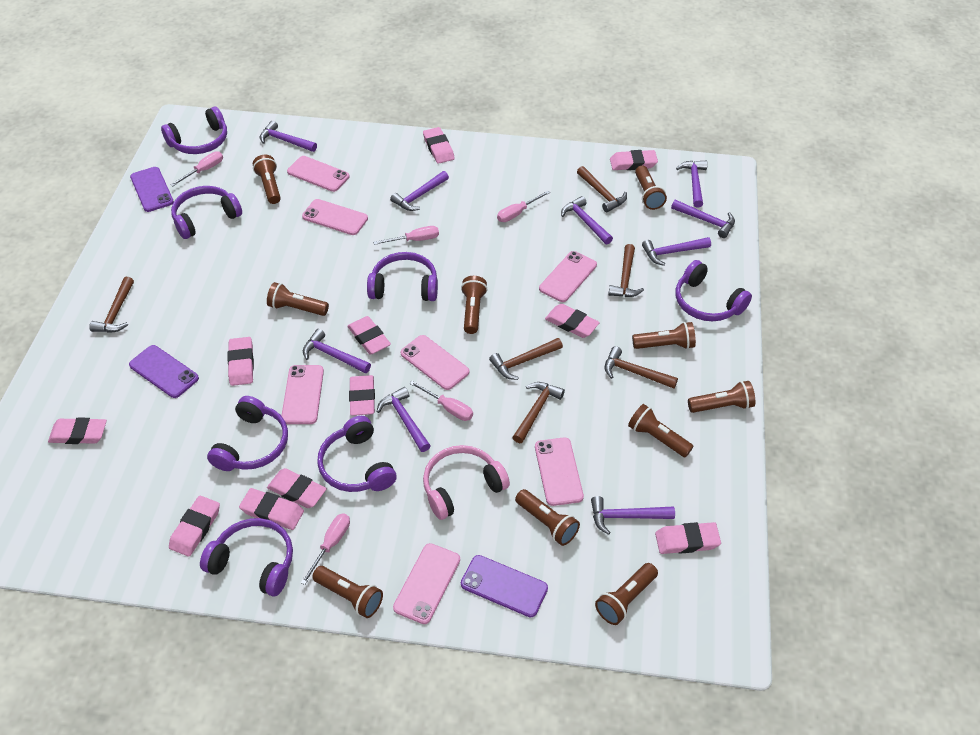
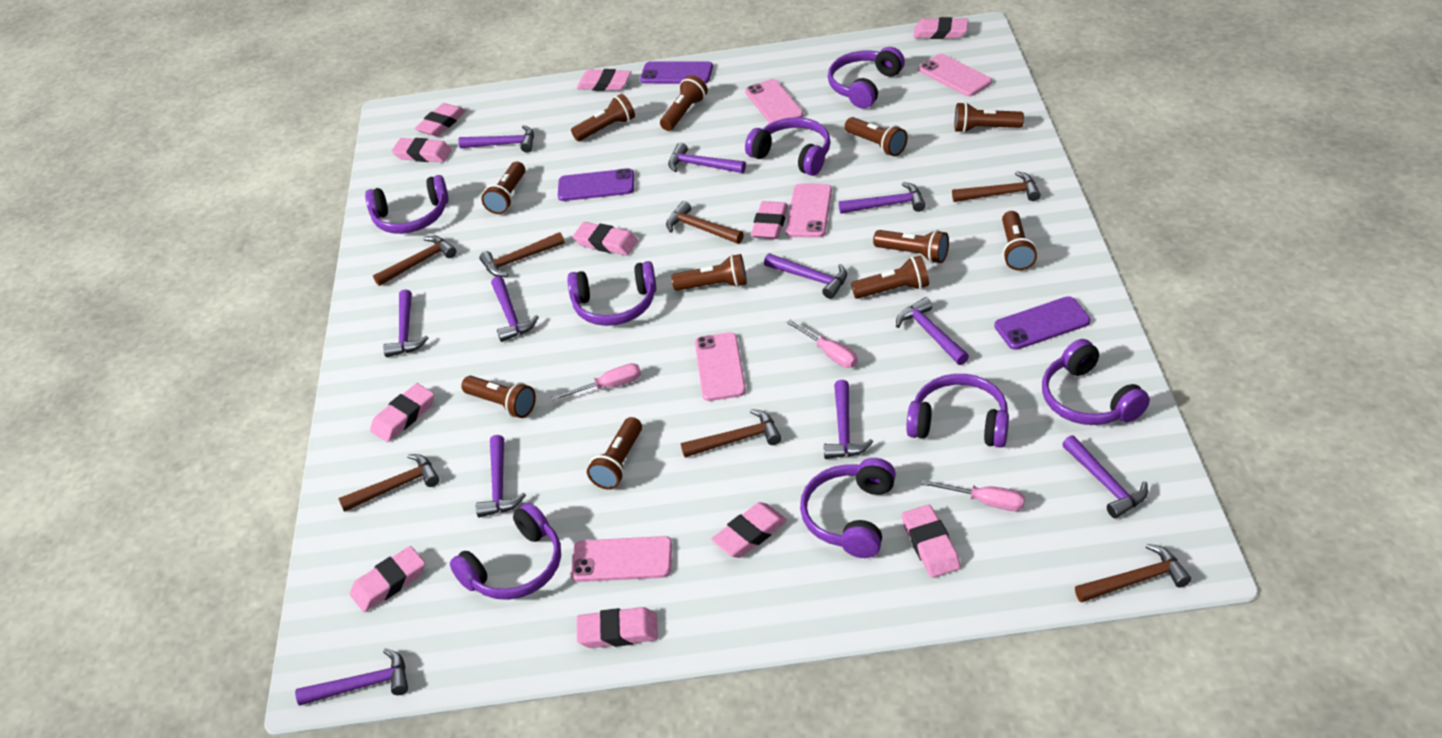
brown flashlight: 10 -> 11
brown hammer: 6 -> 7
pink headphones: 1 -> 0
pink phone: 7 -> 5
pink screwdriver: 5 -> 3
purple hammer: 9 -> 11
purple headphones: 7 -> 8

